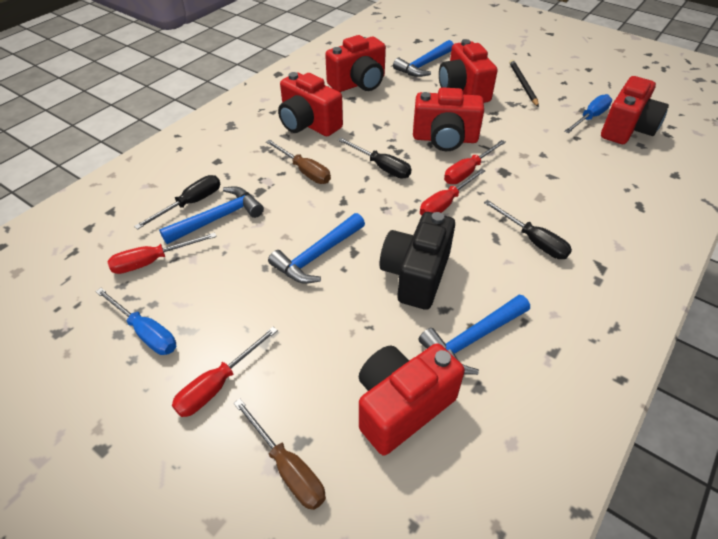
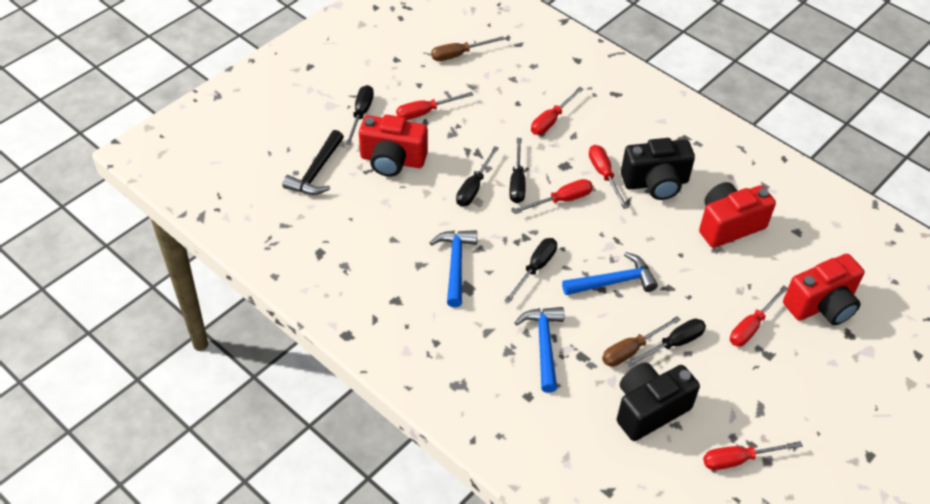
black camera: 1 -> 2
black hammer: 0 -> 1
black pencil: 1 -> 0
black screwdriver: 3 -> 5
blue hammer: 4 -> 3
blue screwdriver: 2 -> 0
red camera: 6 -> 3
red screwdriver: 4 -> 6

